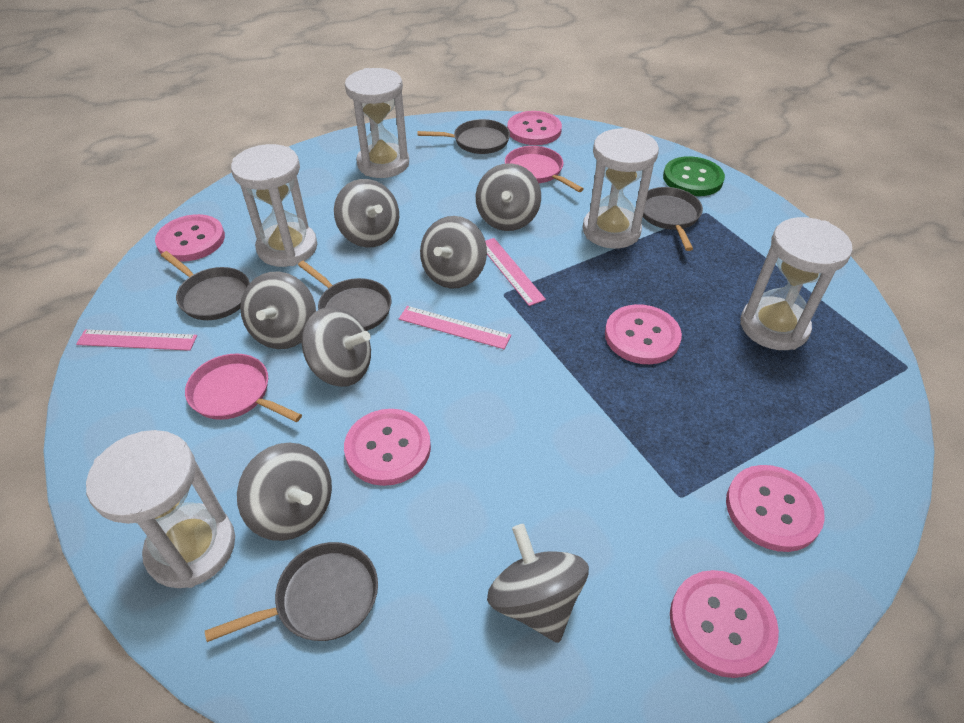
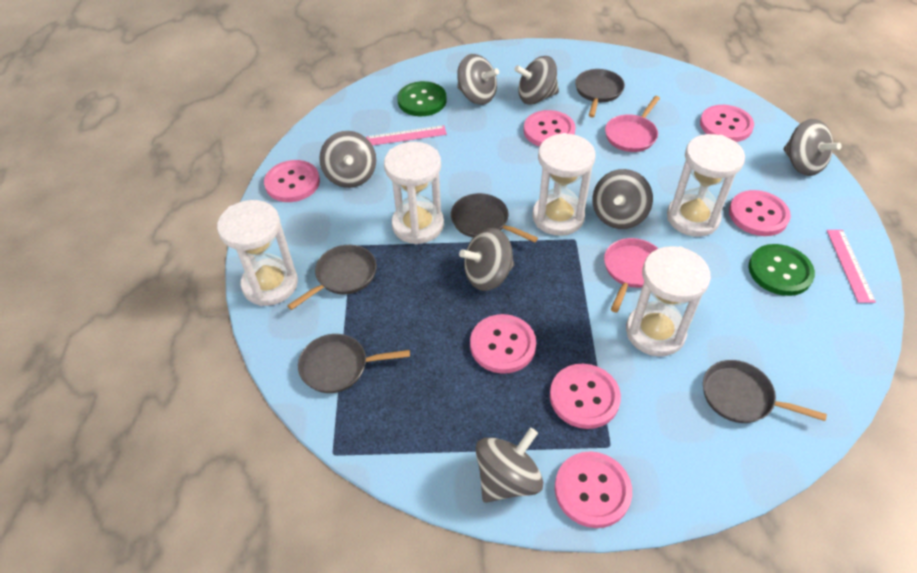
green button: 1 -> 2
pink button: 6 -> 7
pink ruler: 3 -> 2

